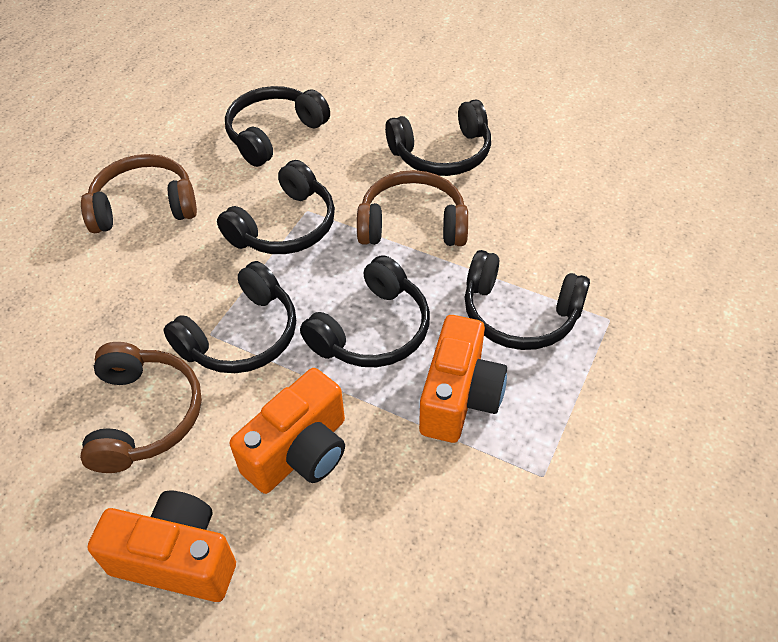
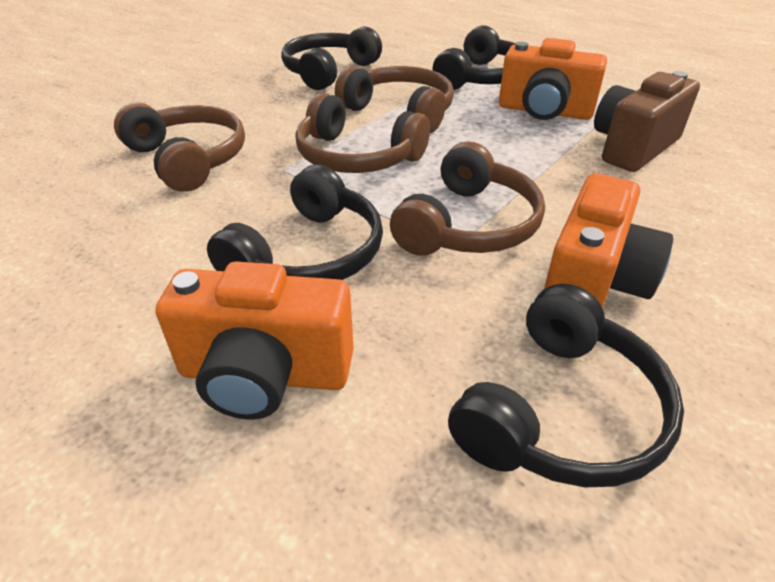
black headphones: 6 -> 4
brown camera: 0 -> 1
brown headphones: 3 -> 4

